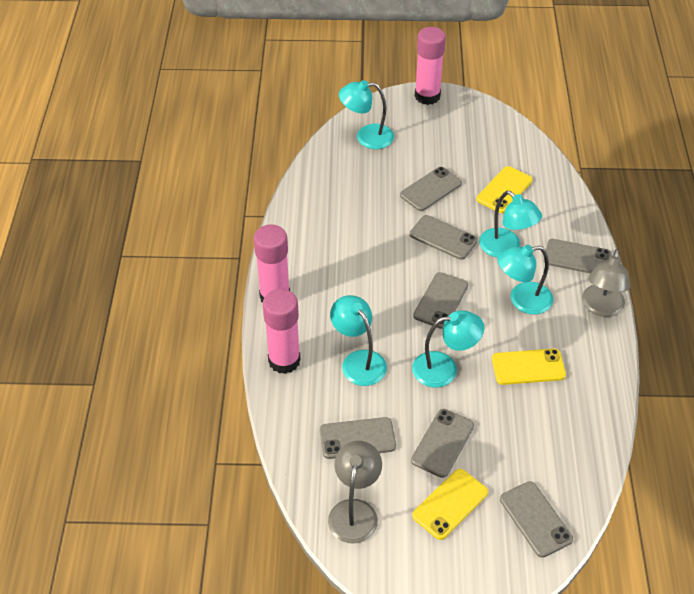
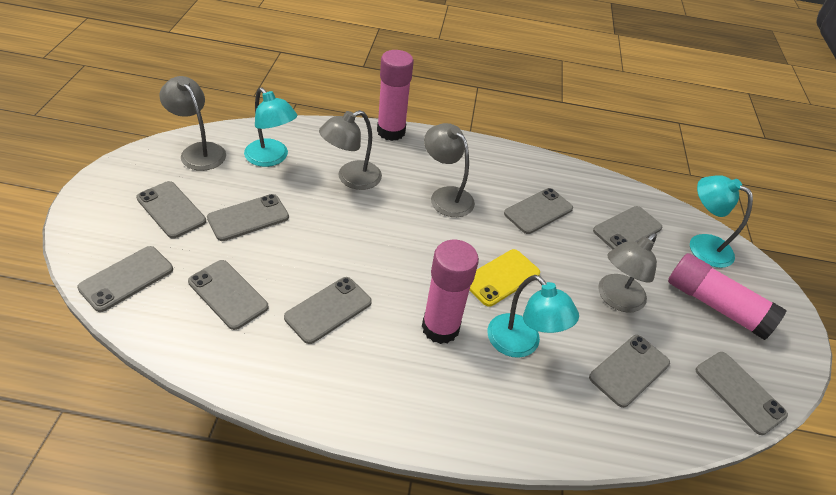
grey lamp: 2 -> 4
grey phone: 7 -> 9
turquoise lamp: 5 -> 3
yellow phone: 3 -> 1

